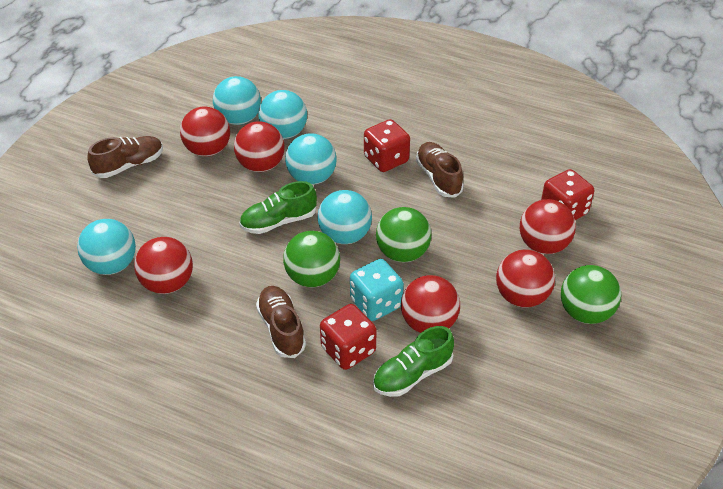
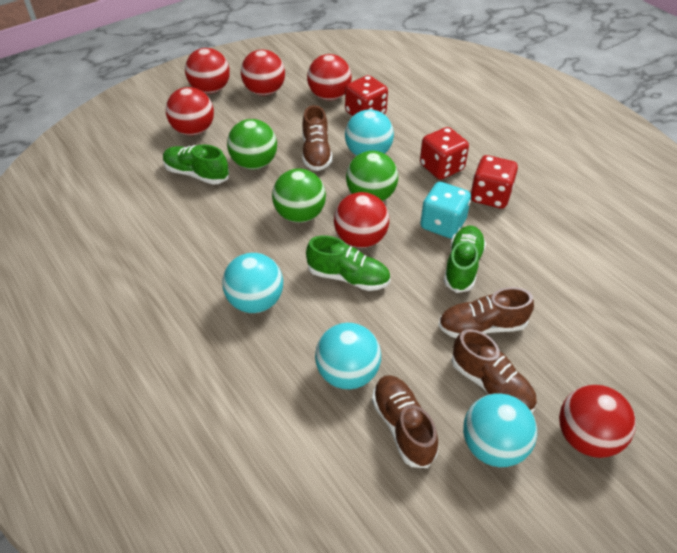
brown shoe: 3 -> 4
green shoe: 2 -> 3
turquoise ball: 5 -> 4

